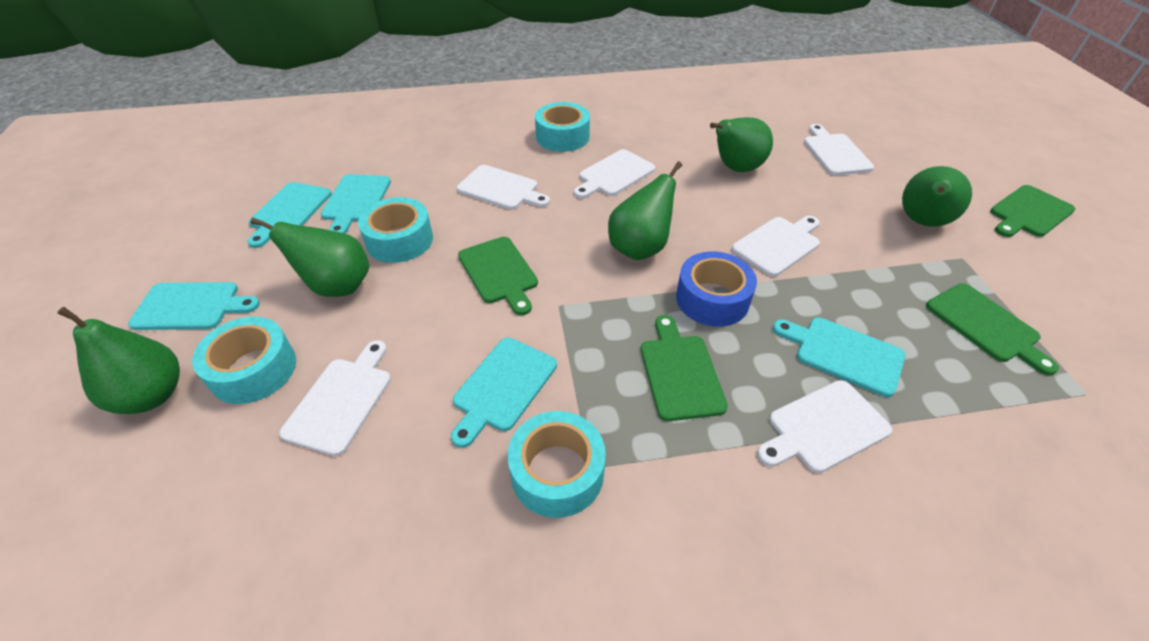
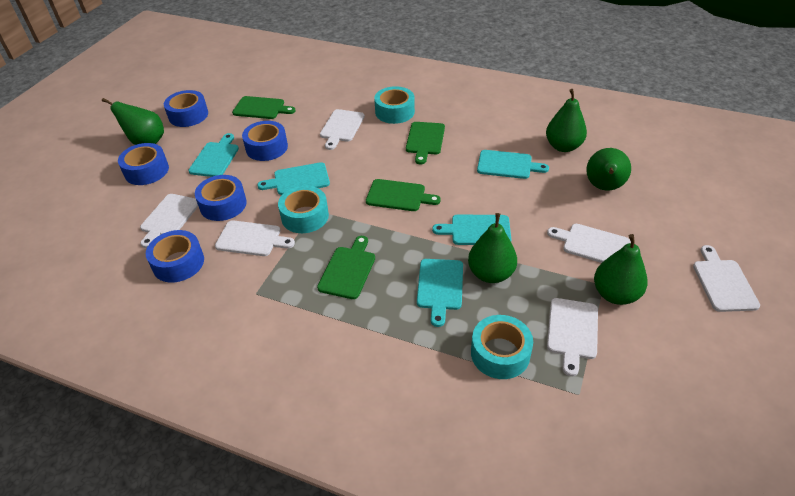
blue tape: 1 -> 5
turquoise tape: 4 -> 3

